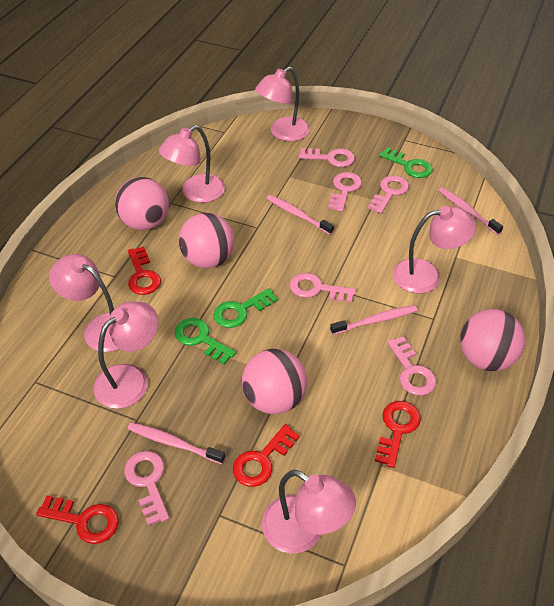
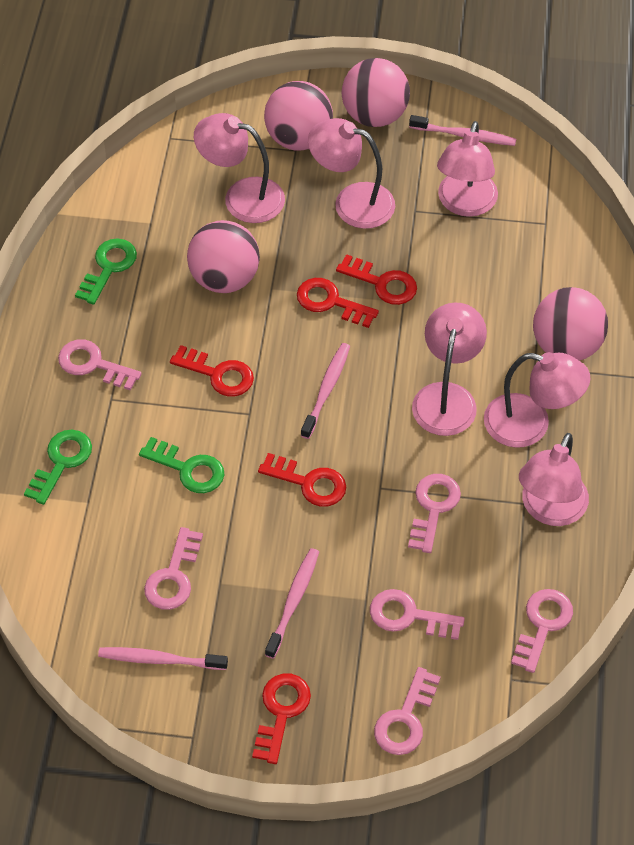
red key: 4 -> 5

